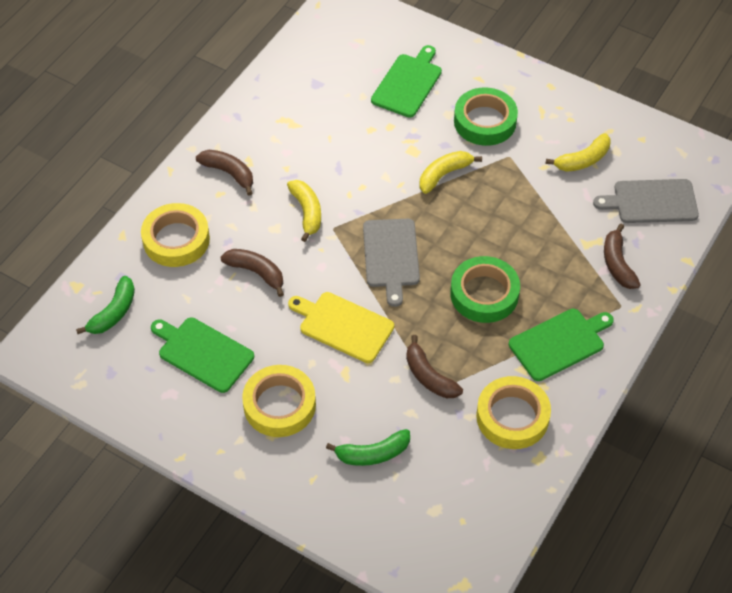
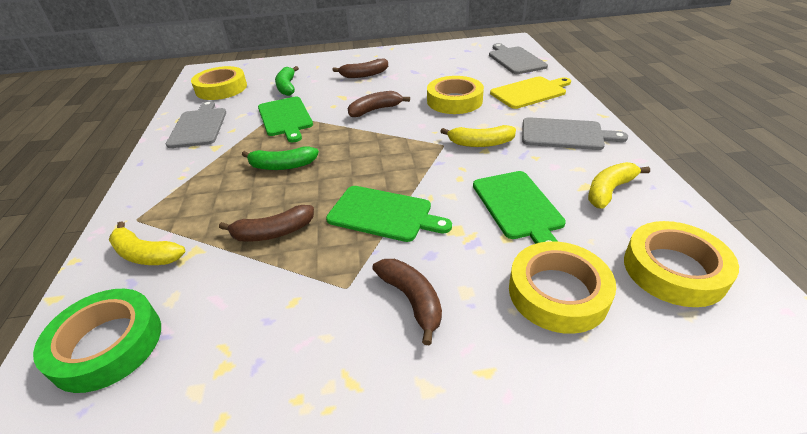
green tape: 2 -> 1
grey cutting board: 2 -> 3
yellow tape: 3 -> 4

